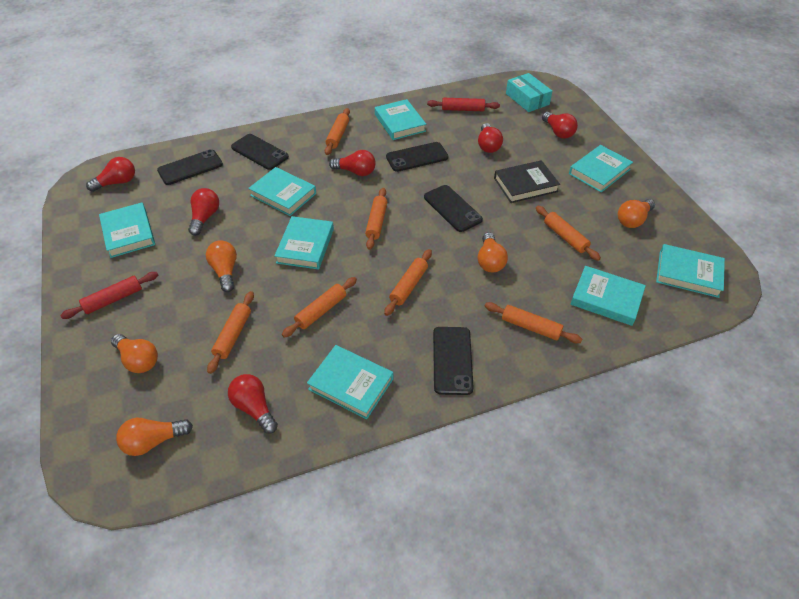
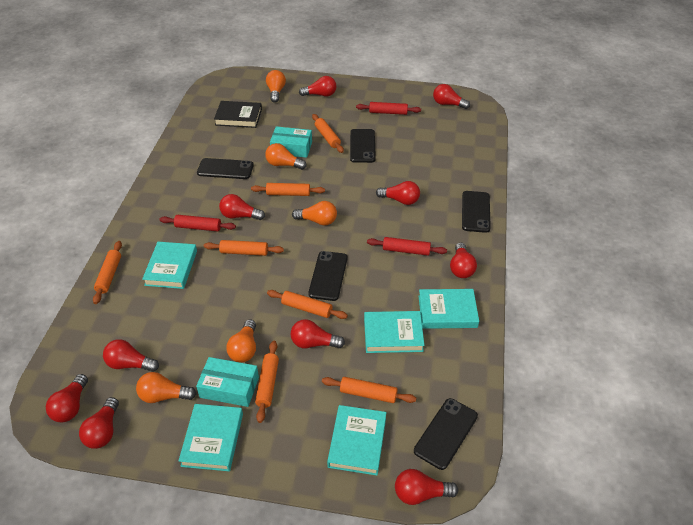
red light bulb: 6 -> 10
red rolling pin: 2 -> 3
turquoise book: 8 -> 5
turquoise box: 1 -> 2

